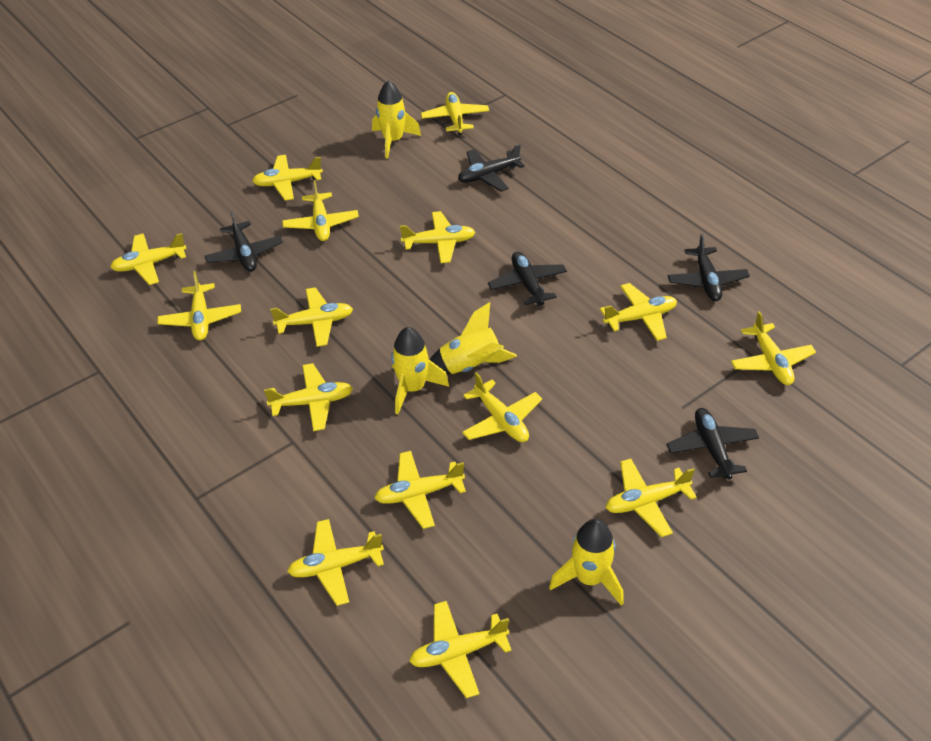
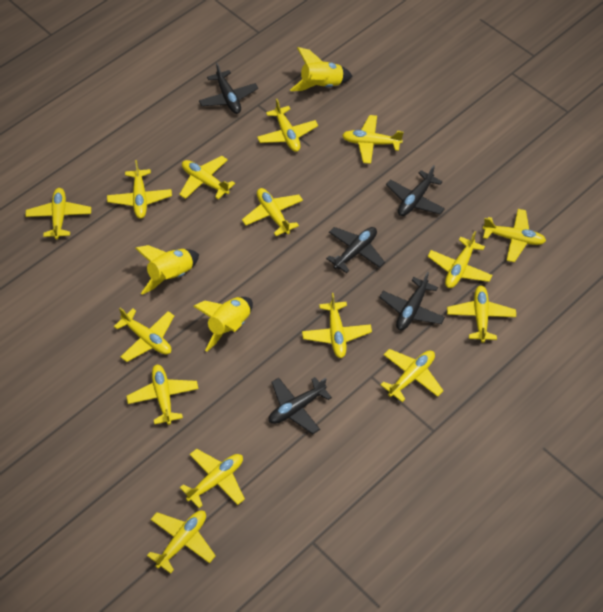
yellow rocket: 4 -> 3

